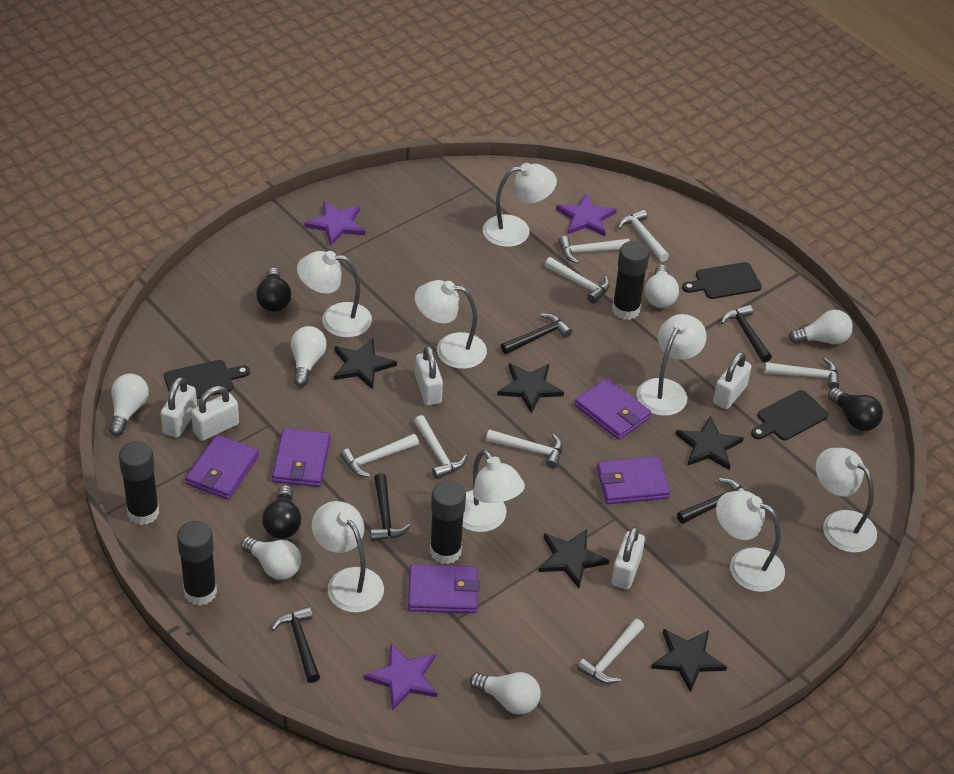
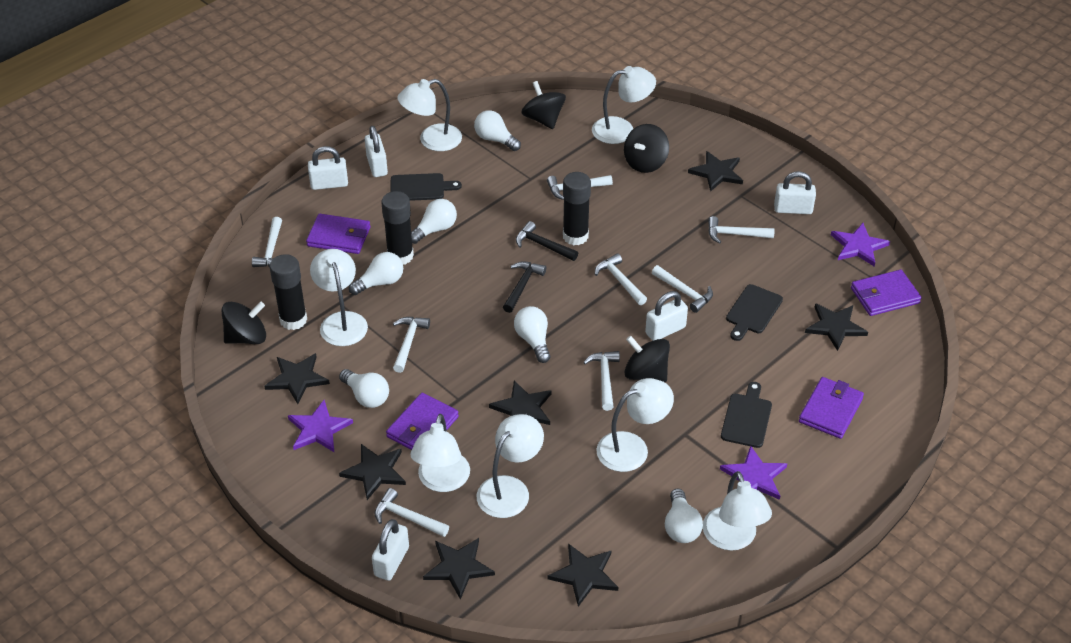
black glue stick: 4 -> 3
black hammer: 5 -> 2
black light bulb: 3 -> 0
black spinning top: 0 -> 4
black star: 5 -> 7
purple wallet: 5 -> 4
white lamp: 8 -> 7

